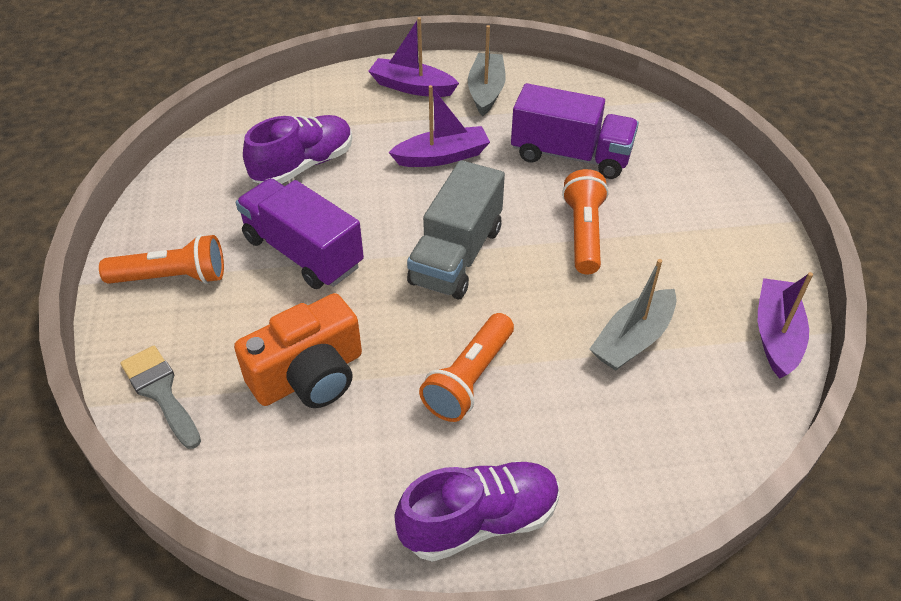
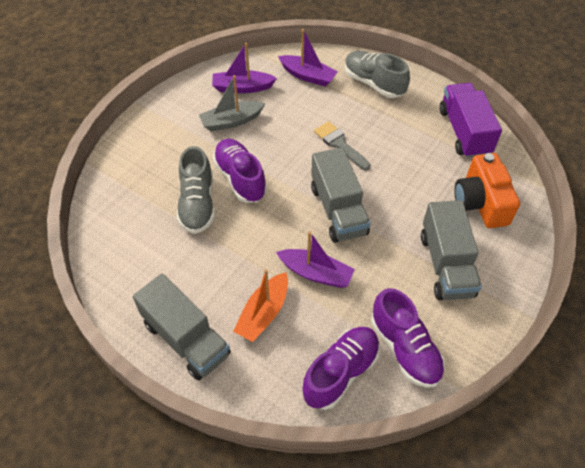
grey boat: 2 -> 1
grey shoe: 0 -> 2
grey truck: 1 -> 3
orange boat: 0 -> 1
orange flashlight: 3 -> 0
purple shoe: 2 -> 3
purple truck: 2 -> 1

